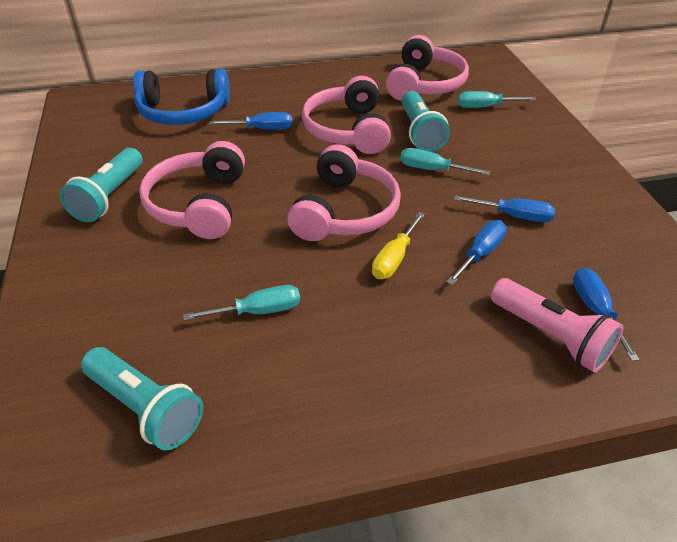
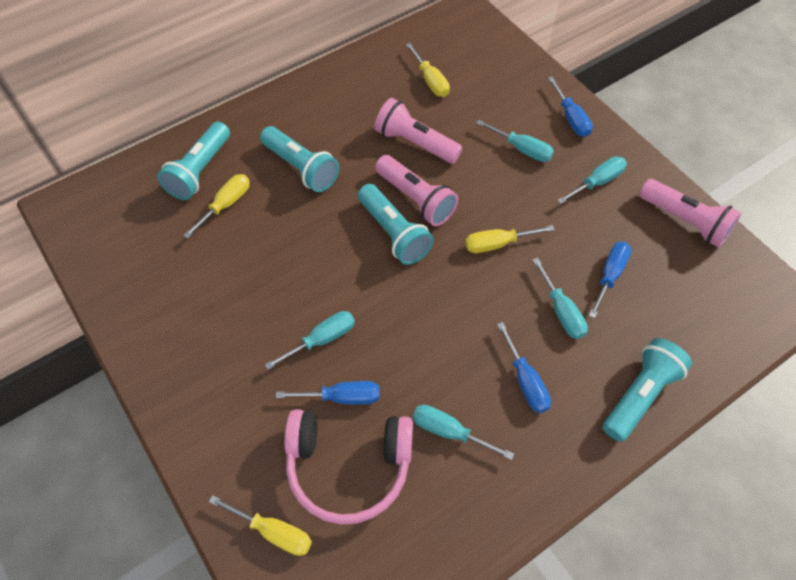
blue headphones: 1 -> 0
pink flashlight: 1 -> 3
pink headphones: 4 -> 1
turquoise flashlight: 3 -> 4
turquoise screwdriver: 3 -> 5
yellow screwdriver: 1 -> 4

